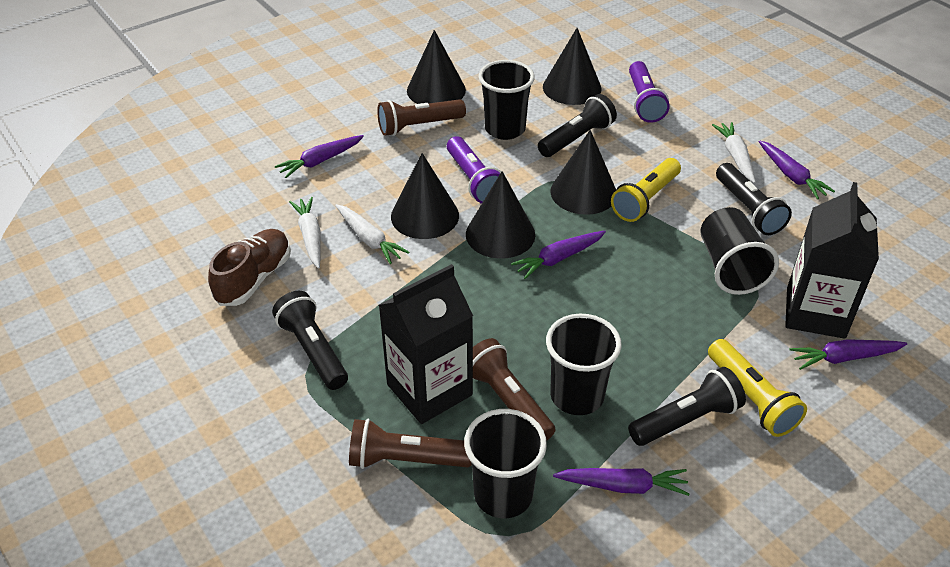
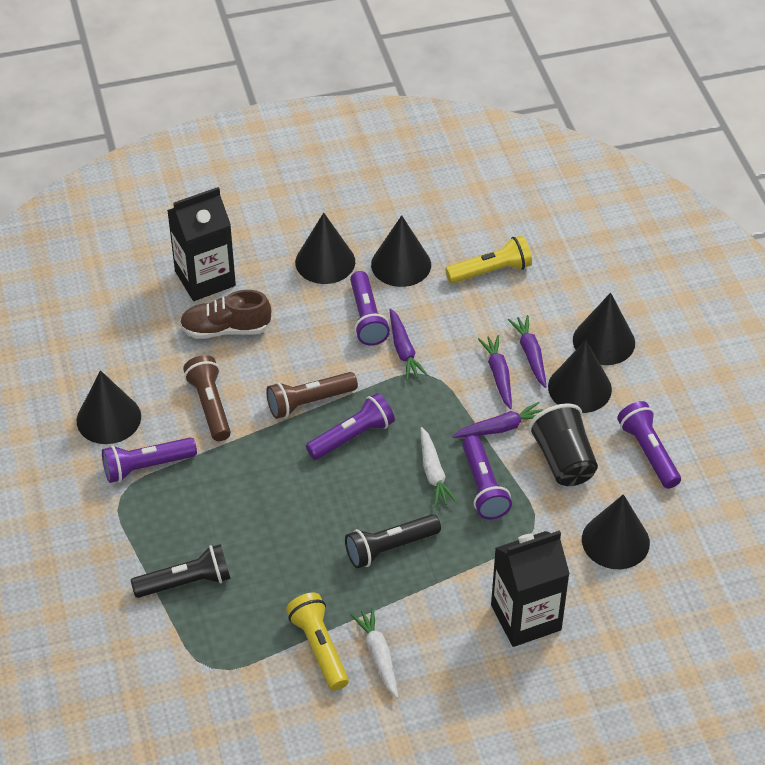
black cone: 5 -> 6
black cup: 4 -> 1
black flashlight: 4 -> 2
brown flashlight: 3 -> 2
purple carrot: 5 -> 4
purple flashlight: 2 -> 5
white carrot: 3 -> 2

